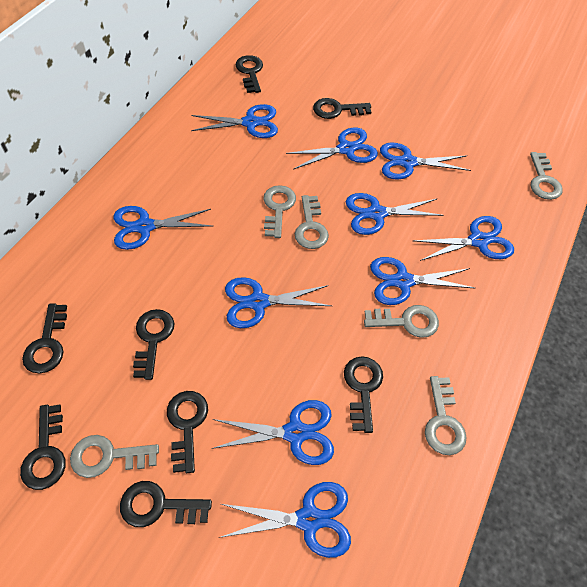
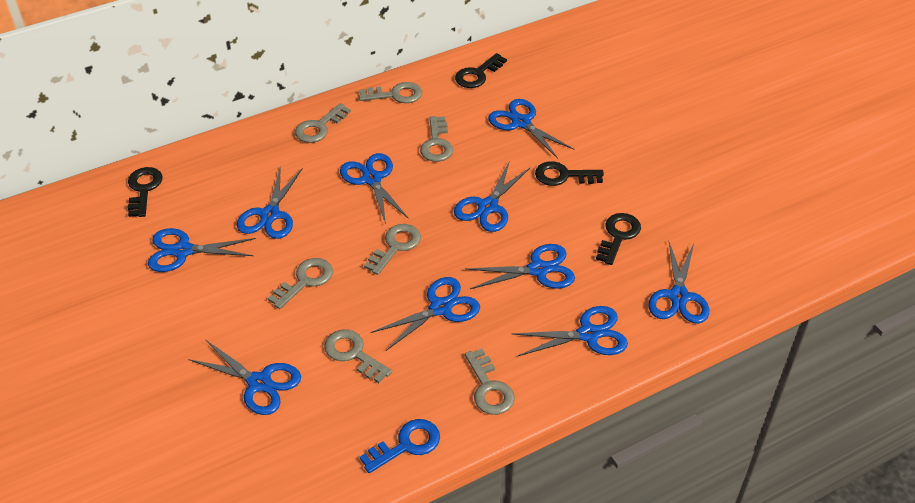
black key: 8 -> 4
blue key: 0 -> 1
grey key: 6 -> 7

